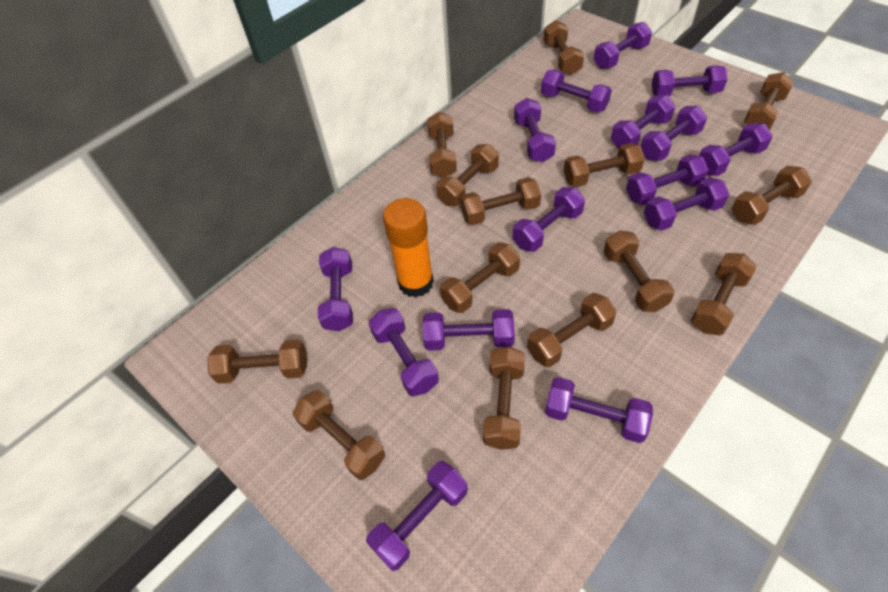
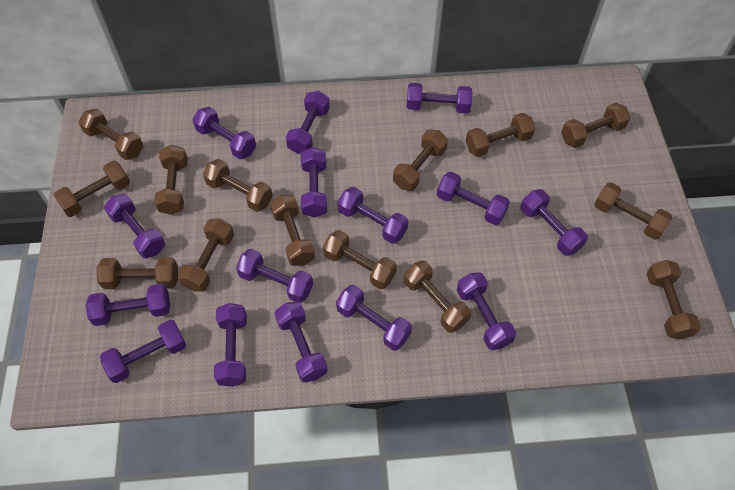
orange glue stick: 1 -> 0

